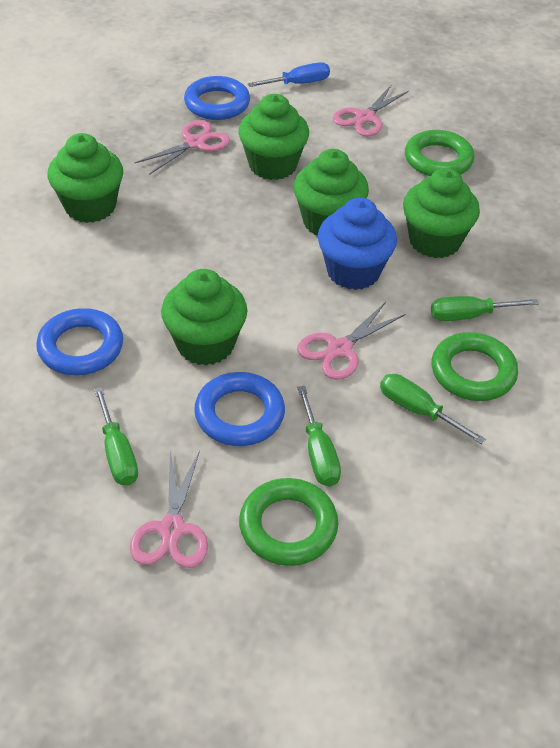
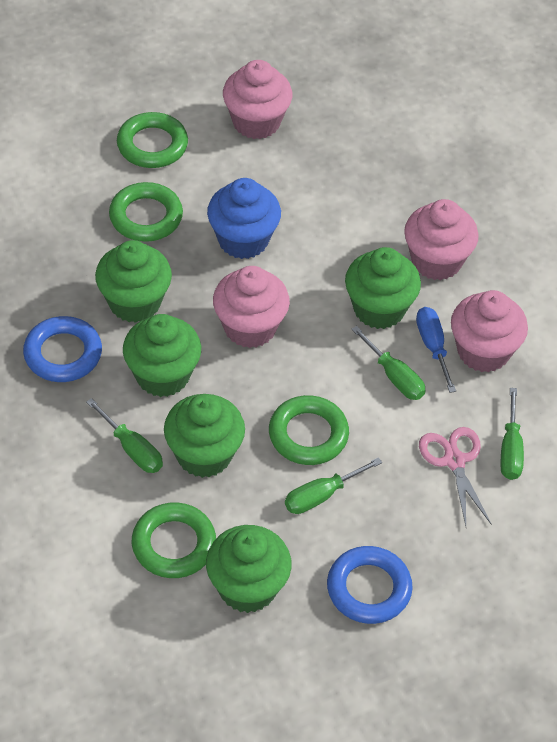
blue ring: 3 -> 2
green ring: 3 -> 4
pink cupcake: 0 -> 4
pink scissors: 4 -> 1

